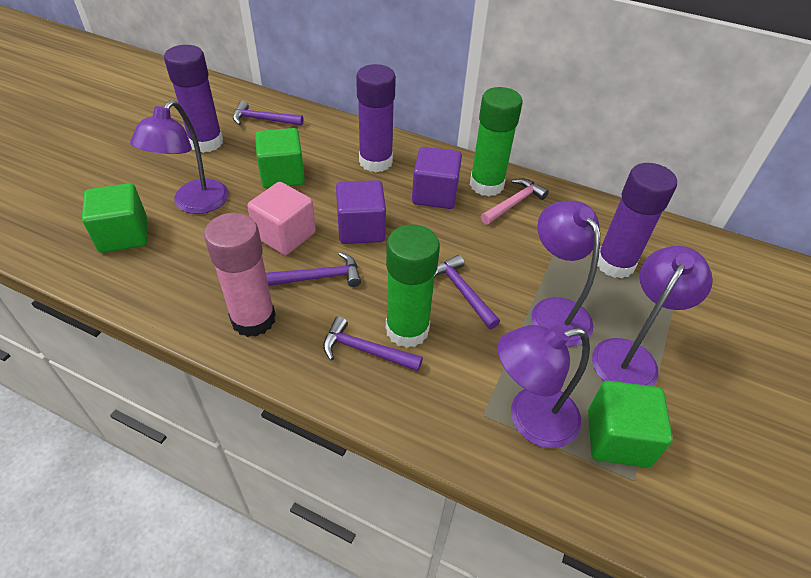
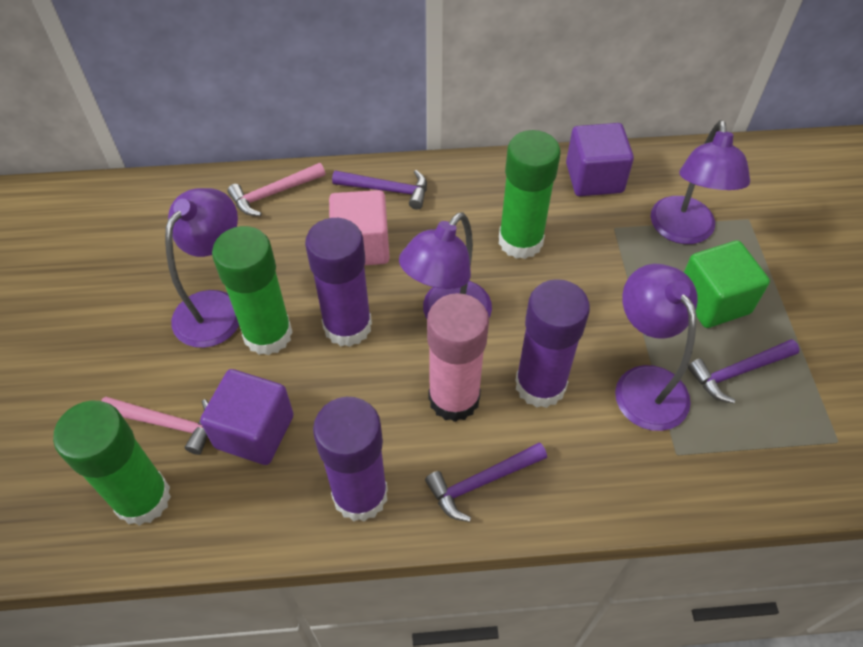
green cube: 3 -> 1
green glue stick: 2 -> 3
pink hammer: 1 -> 2
purple hammer: 4 -> 3

